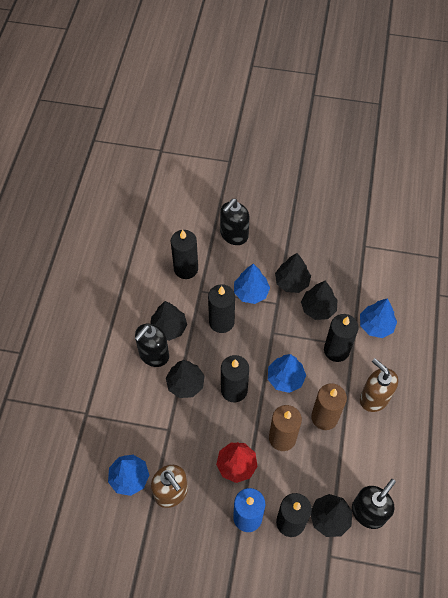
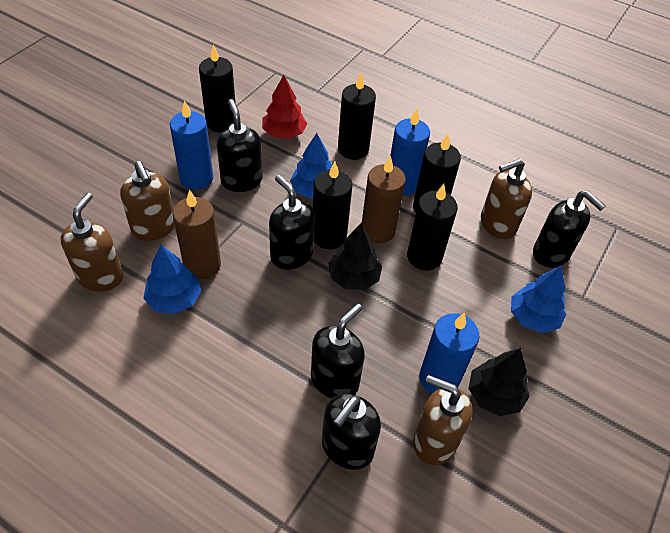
black soap dispenser: 3 -> 5
black tree: 5 -> 2
blue candle: 1 -> 3
blue tree: 4 -> 3
brown soap dispenser: 2 -> 4

